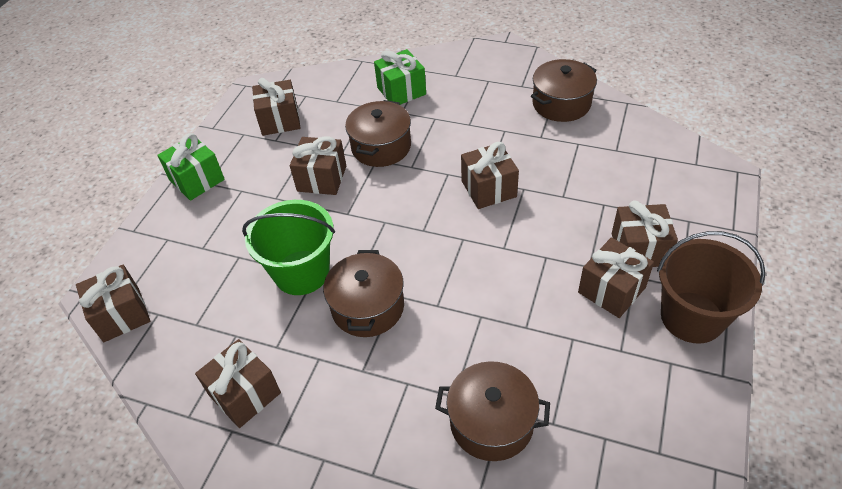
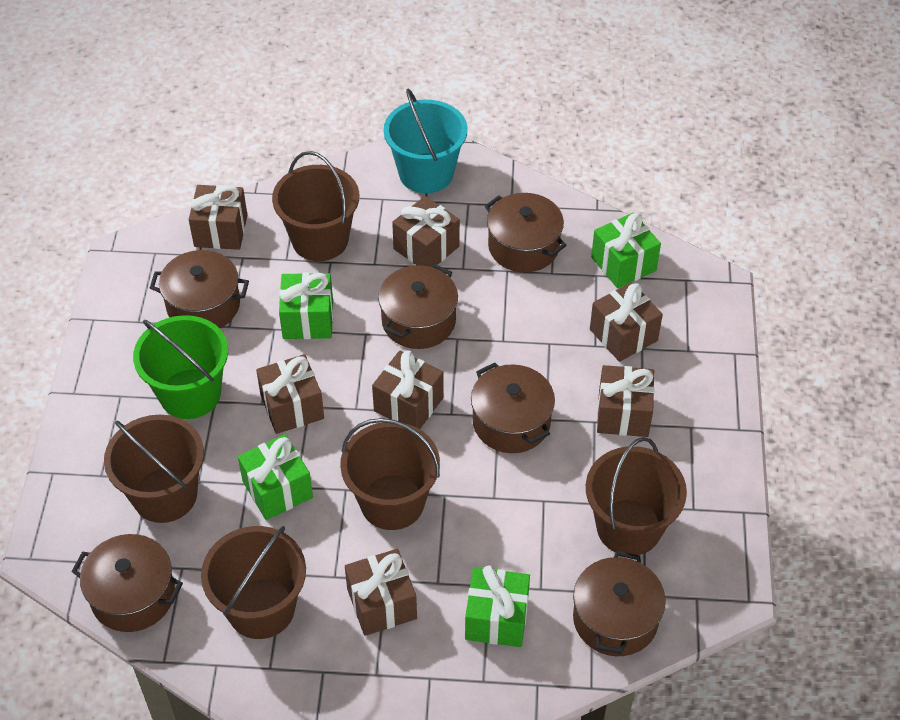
brown bucket: 1 -> 5
brown pot: 4 -> 6
green gift: 2 -> 4
turquoise bucket: 0 -> 1

